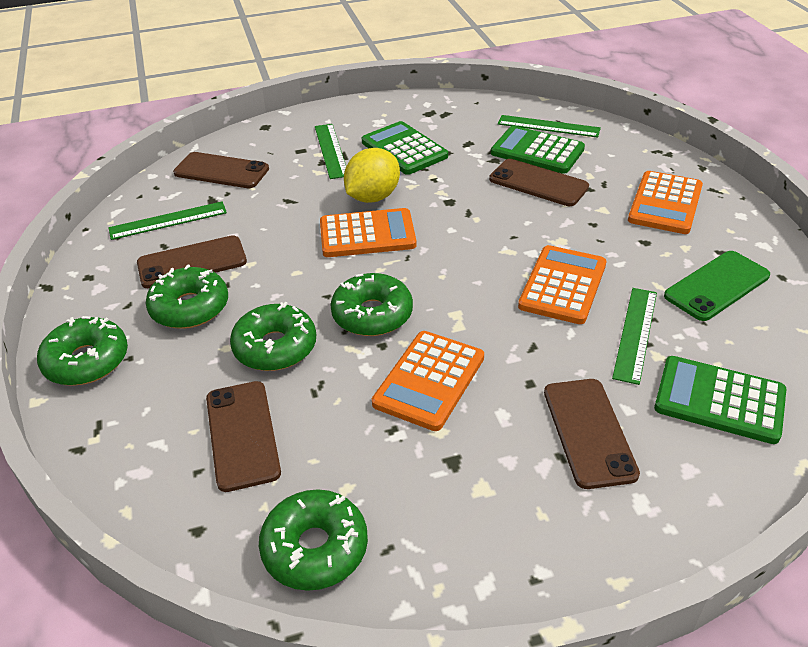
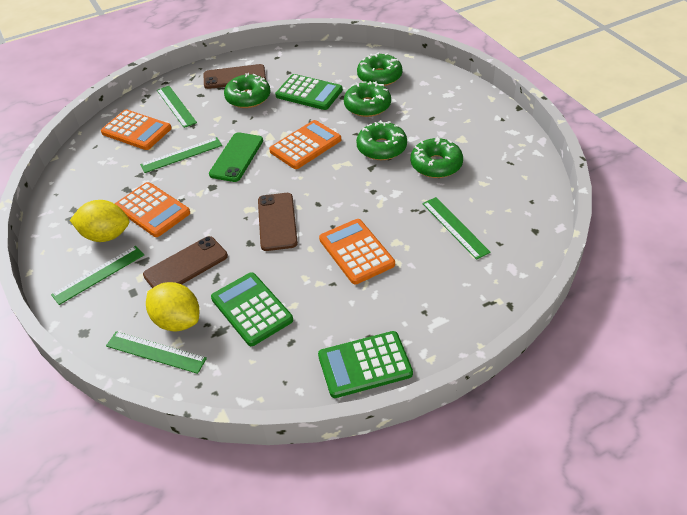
brown phone: 5 -> 3
green ruler: 4 -> 5
yellow lemon: 1 -> 2

